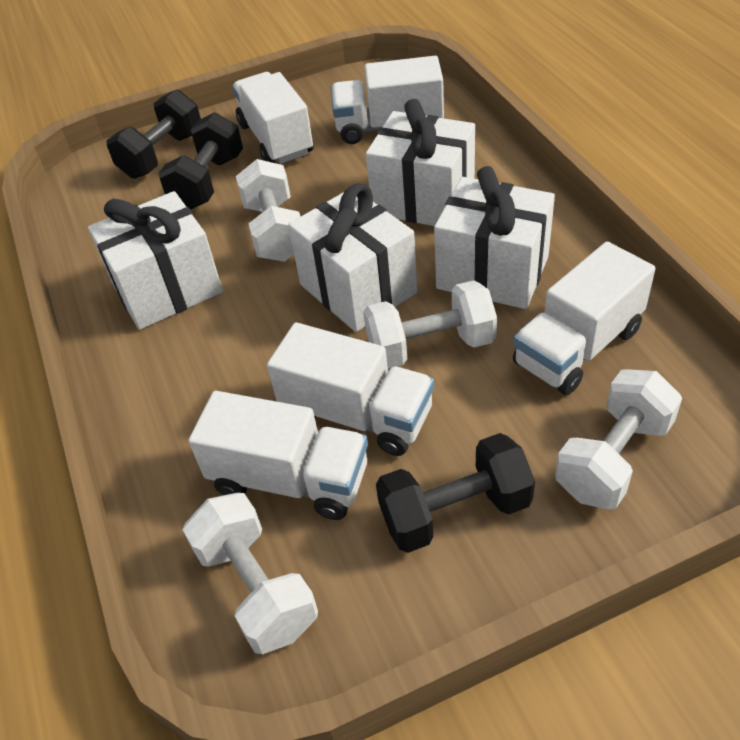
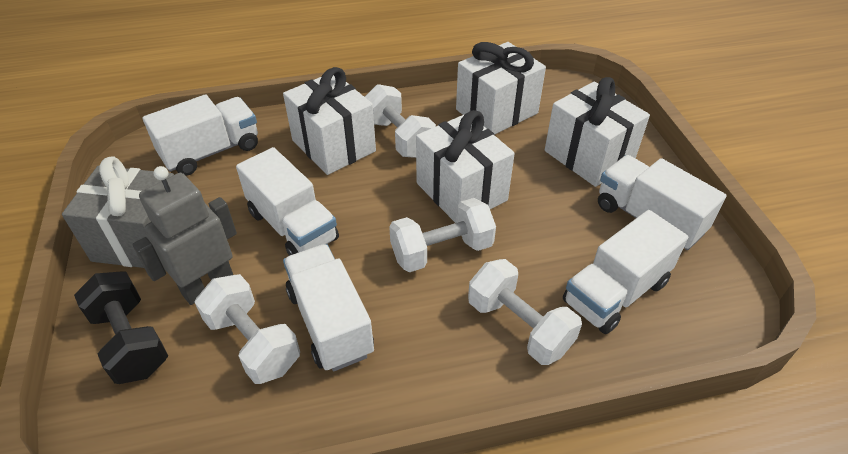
black dumbbell: 3 -> 1
grey gift: 0 -> 1
grey robot: 0 -> 1

